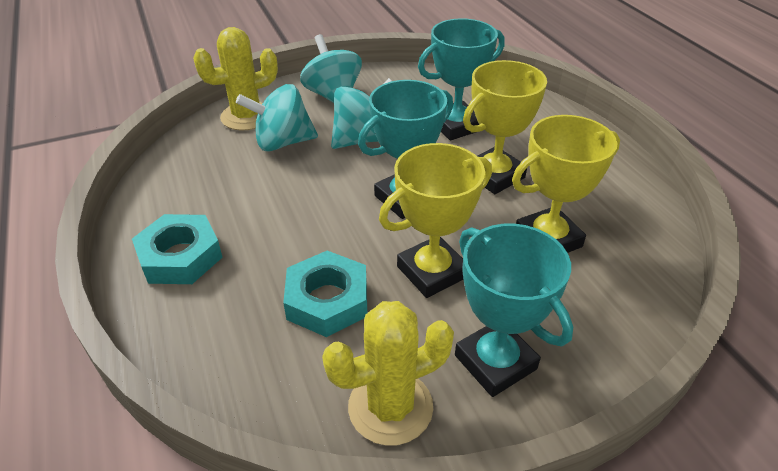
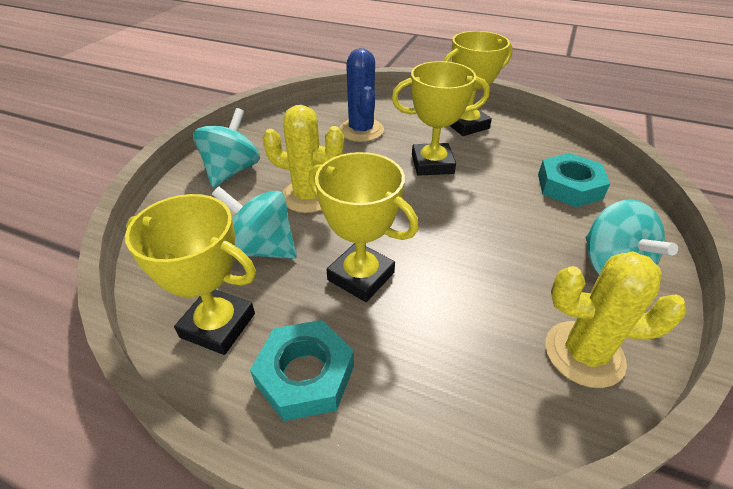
blue cactus: 0 -> 1
turquoise trophy: 3 -> 0
yellow trophy: 3 -> 4

